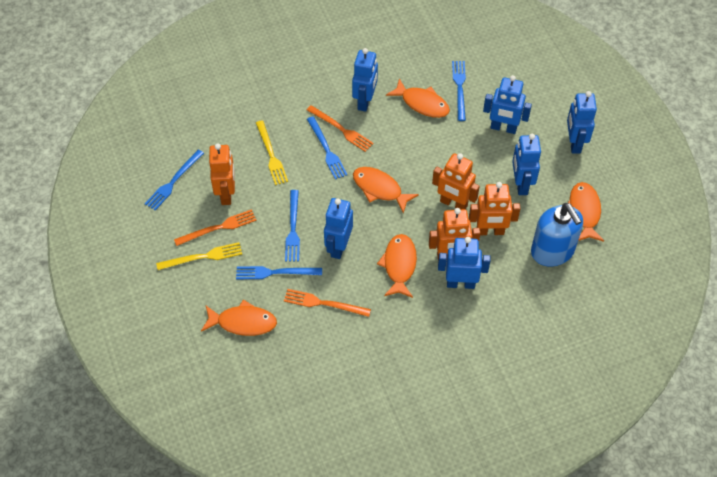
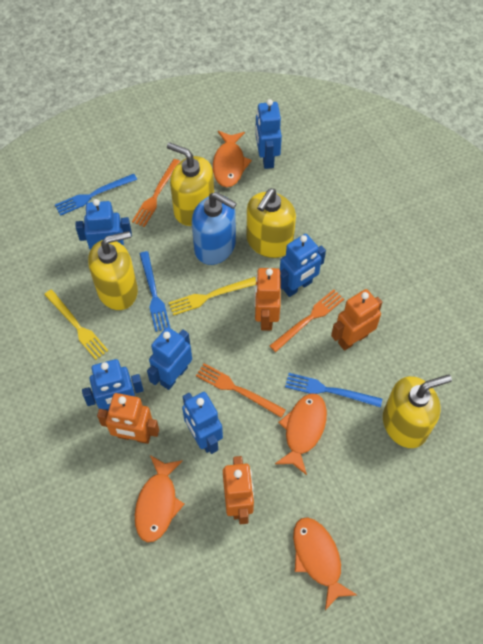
blue fork: 5 -> 3
orange fish: 5 -> 4
yellow soap dispenser: 0 -> 4

